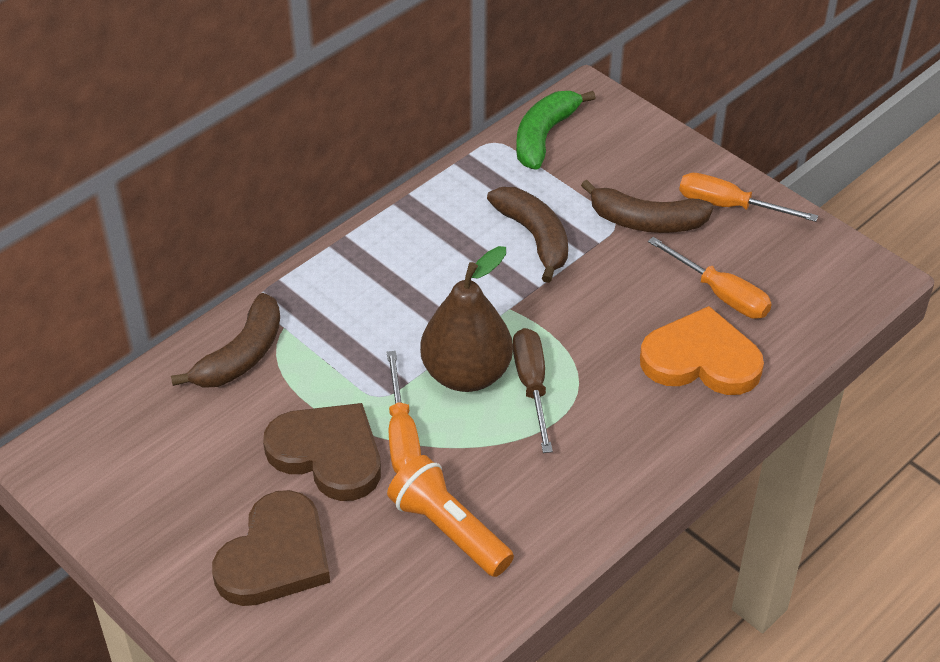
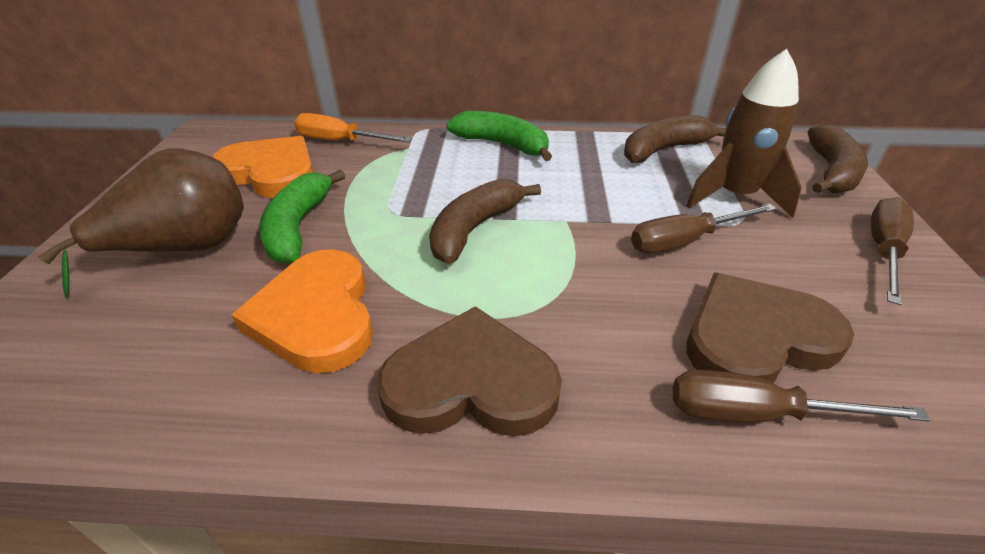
brown rocket: 0 -> 1
brown screwdriver: 1 -> 3
green banana: 1 -> 2
orange flashlight: 1 -> 0
orange heart: 1 -> 2
orange screwdriver: 3 -> 1

